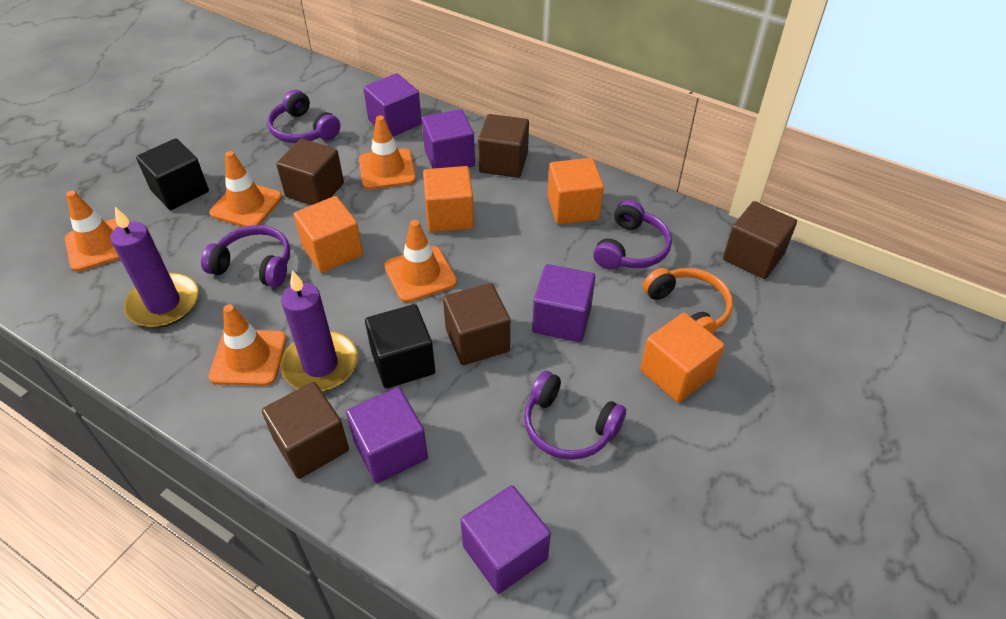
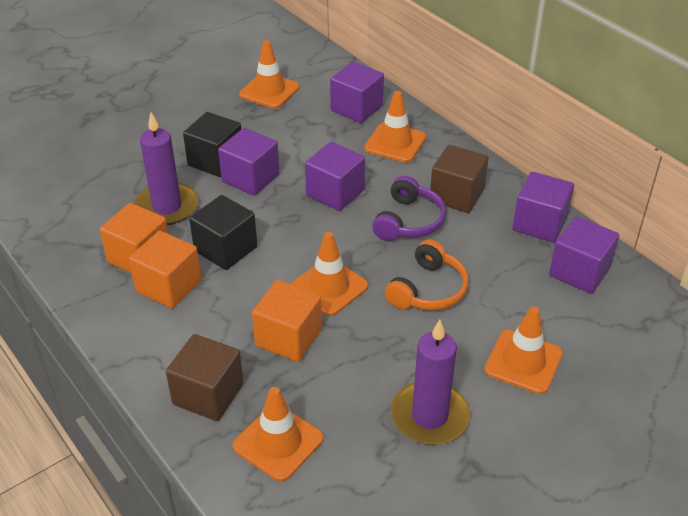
brown cube: 5 -> 2
orange cube: 4 -> 3
purple headphones: 4 -> 1

